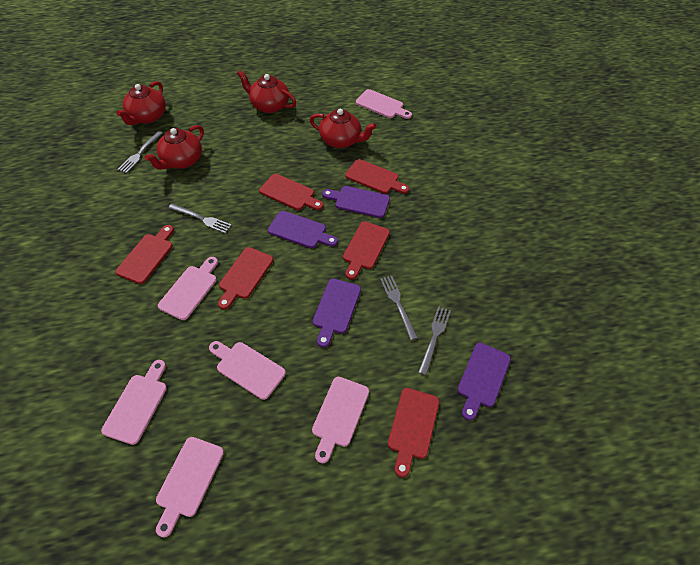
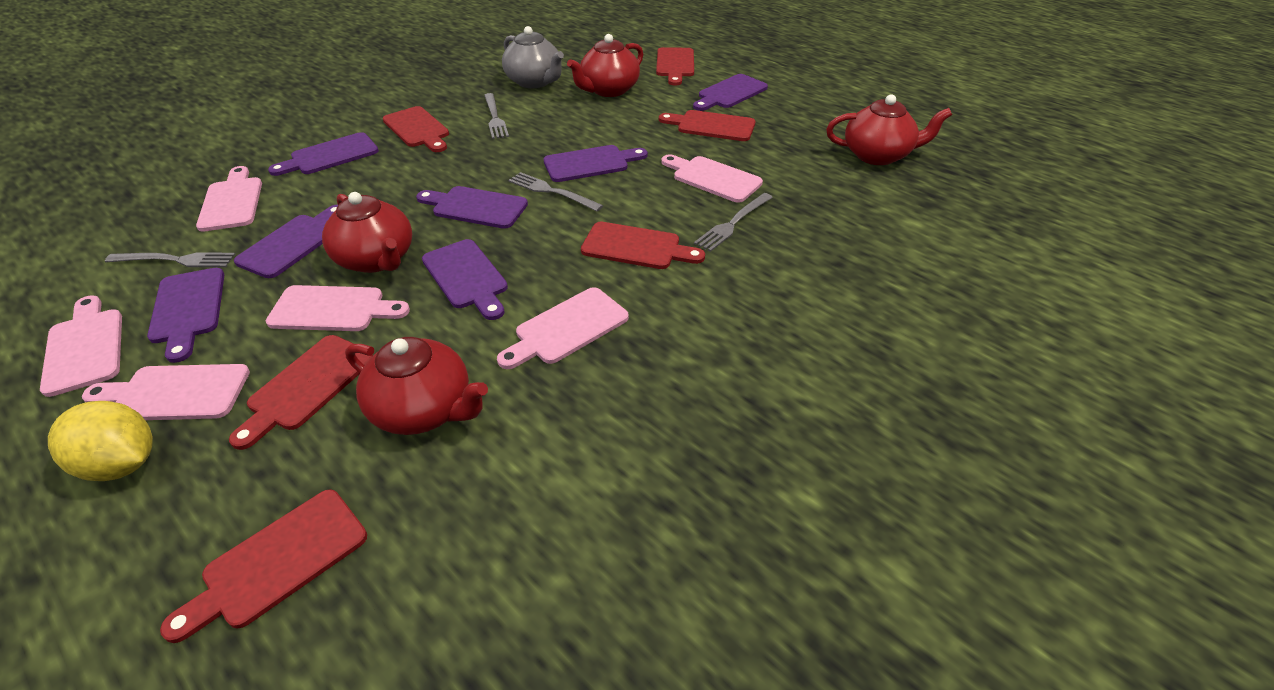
grey teapot: 0 -> 1
purple cutting board: 4 -> 7
yellow lemon: 0 -> 1

